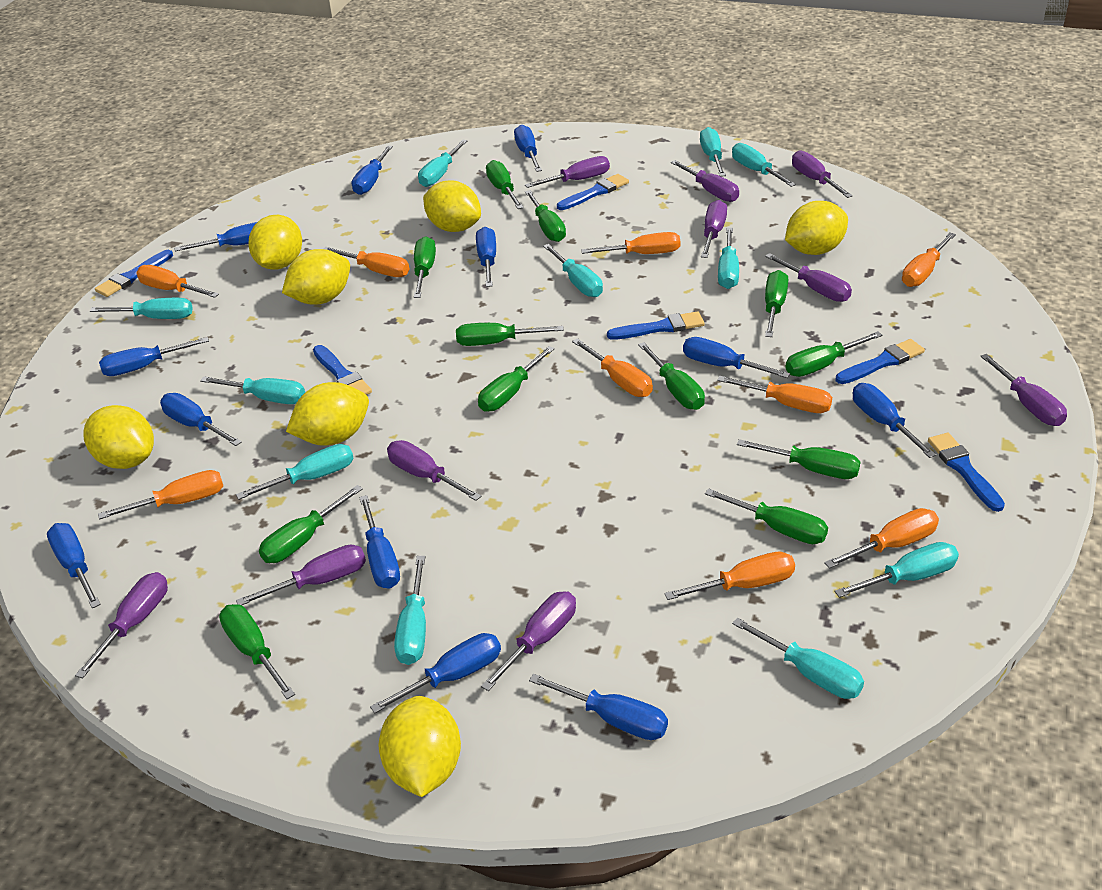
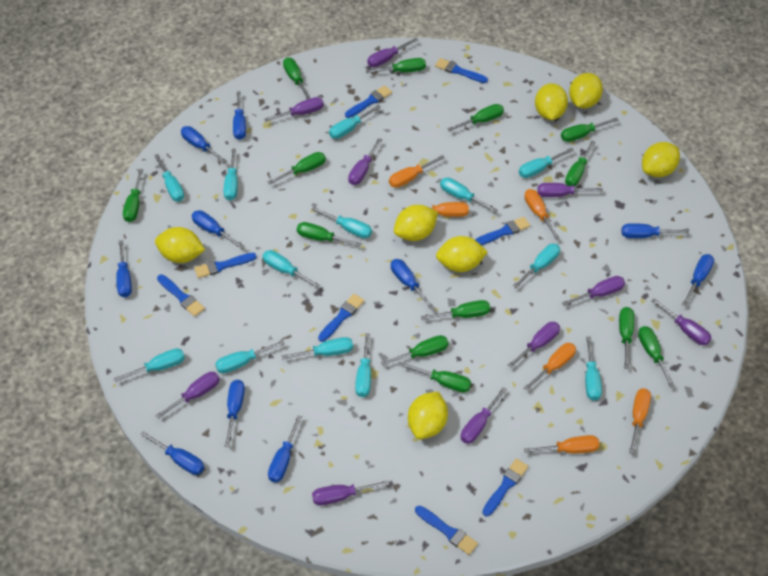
blue brush: 6 -> 8
blue screwdriver: 12 -> 10
green screwdriver: 12 -> 13
orange screwdriver: 9 -> 6
turquoise screwdriver: 11 -> 13

